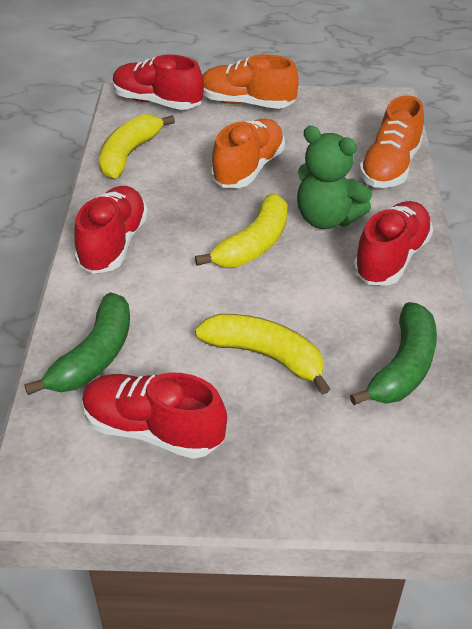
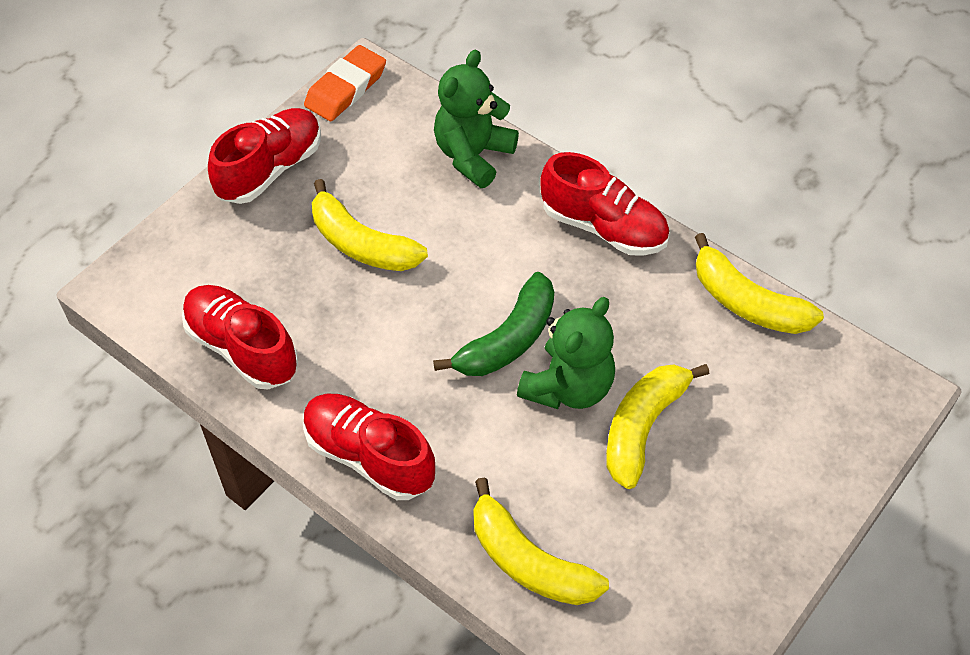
green banana: 2 -> 1
green teddy bear: 1 -> 2
orange eraser: 0 -> 1
orange shoe: 3 -> 0
yellow banana: 3 -> 4

